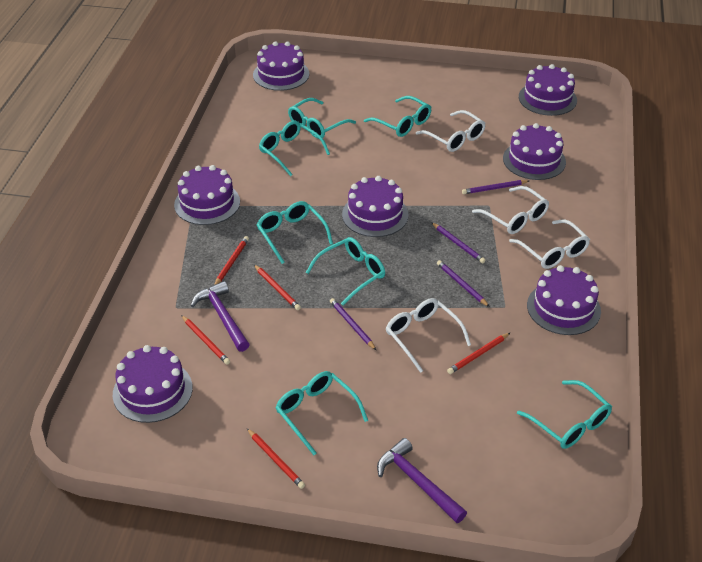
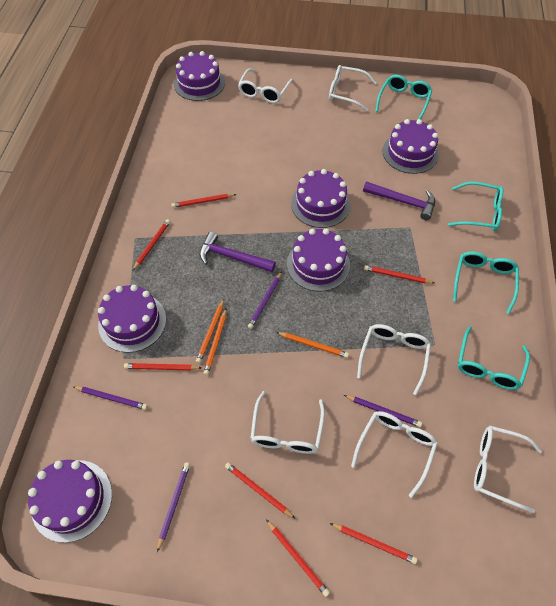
orange pencil: 0 -> 3
purple cake: 7 -> 6
red pencil: 5 -> 7
turquoise glasses: 7 -> 4
white glasses: 4 -> 6

